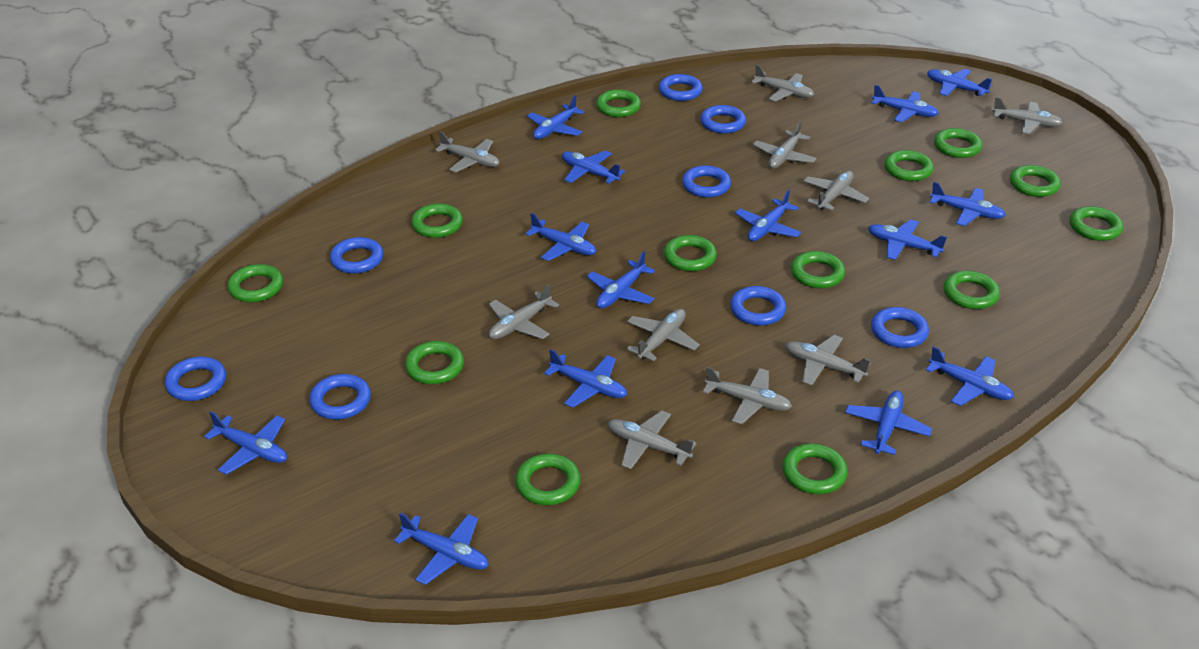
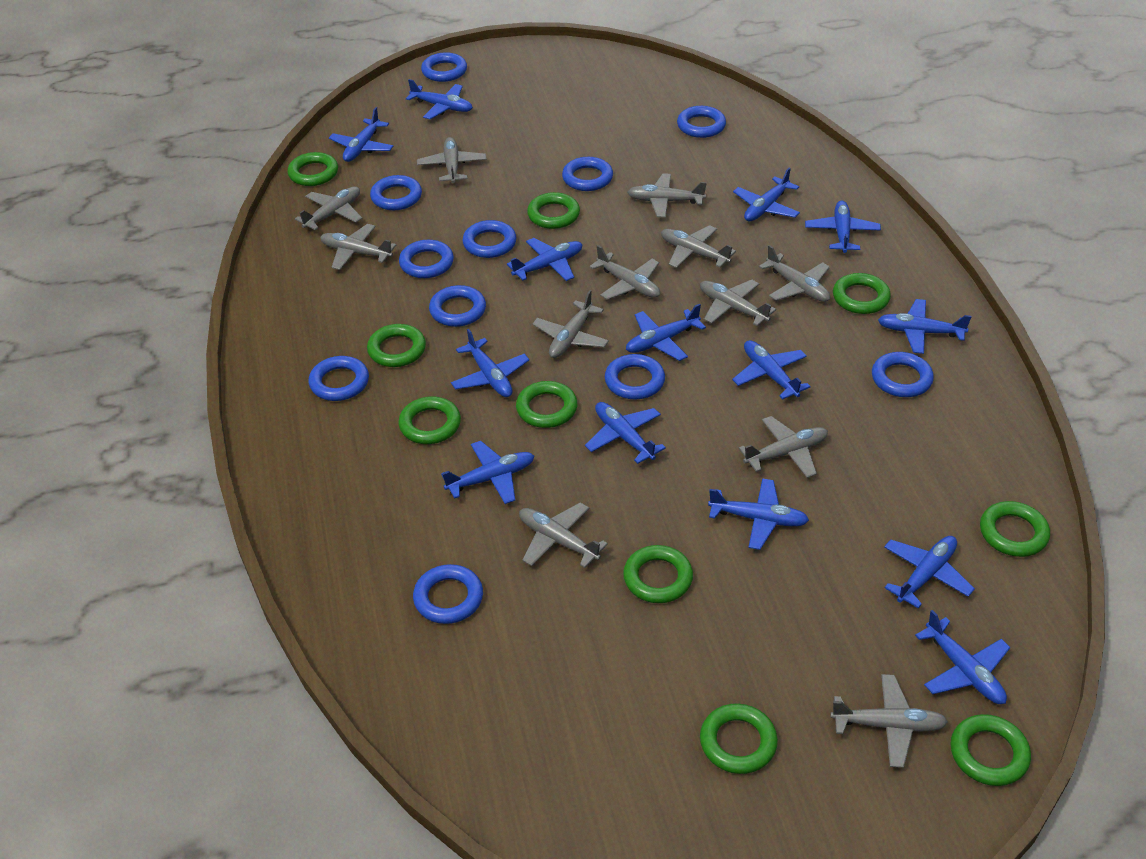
blue ring: 8 -> 11
green ring: 13 -> 10
grey plane: 10 -> 12

